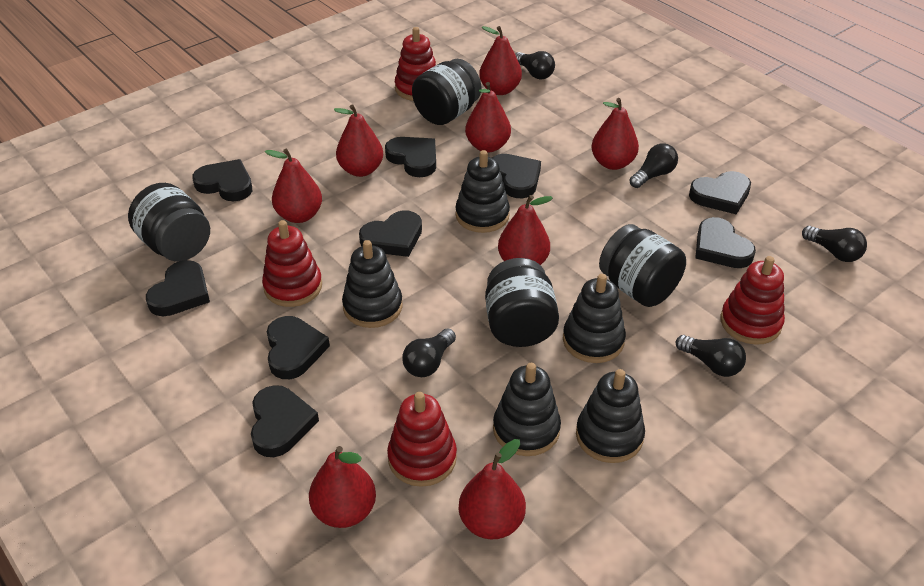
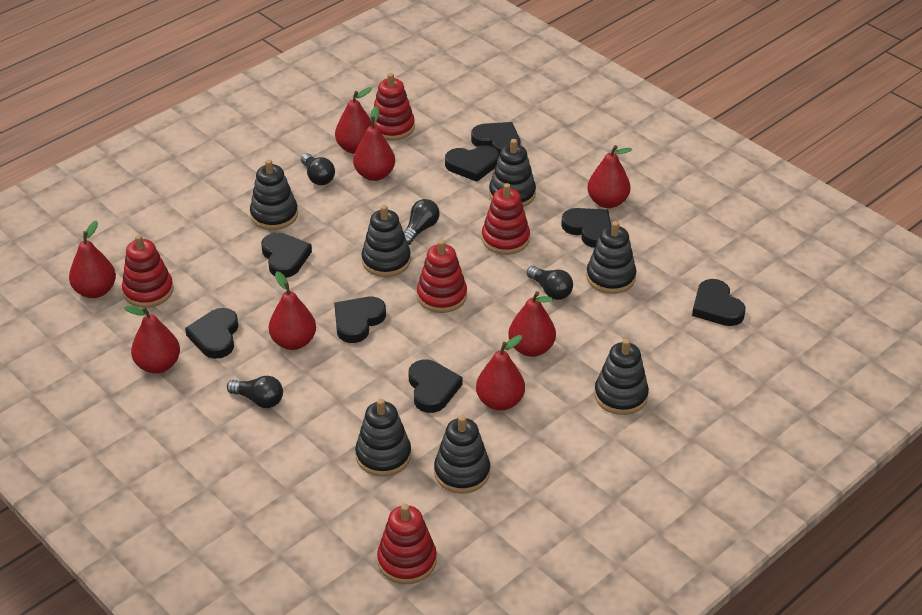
black heart: 9 -> 8
black jar: 4 -> 0
black light bulb: 5 -> 4
black stacking toy: 5 -> 7
red stacking toy: 4 -> 5

